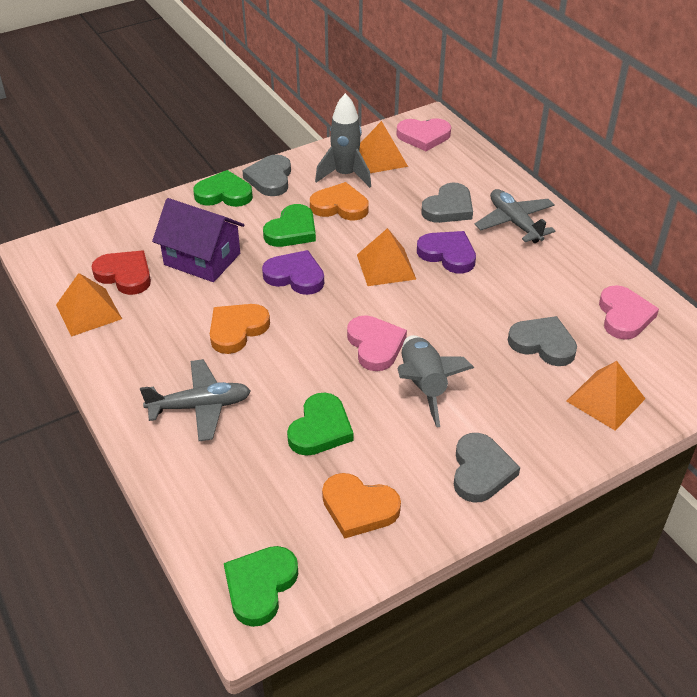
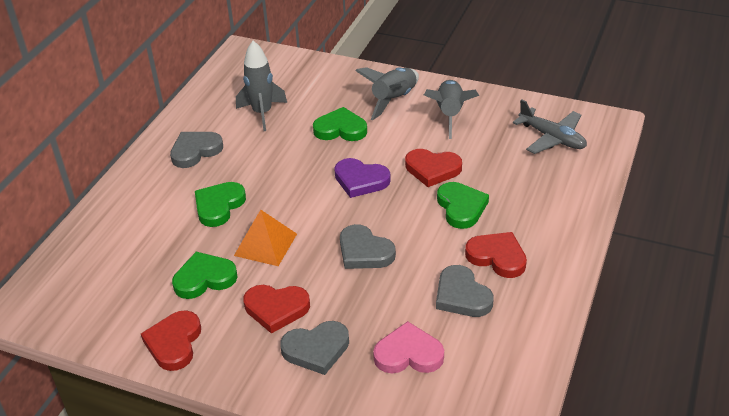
grey plane: 2 -> 1
grey rocket: 2 -> 3
orange heart: 3 -> 0
orange pyramid: 4 -> 1
pink heart: 3 -> 1
purple heart: 2 -> 1
purple house: 1 -> 0
red heart: 1 -> 4

